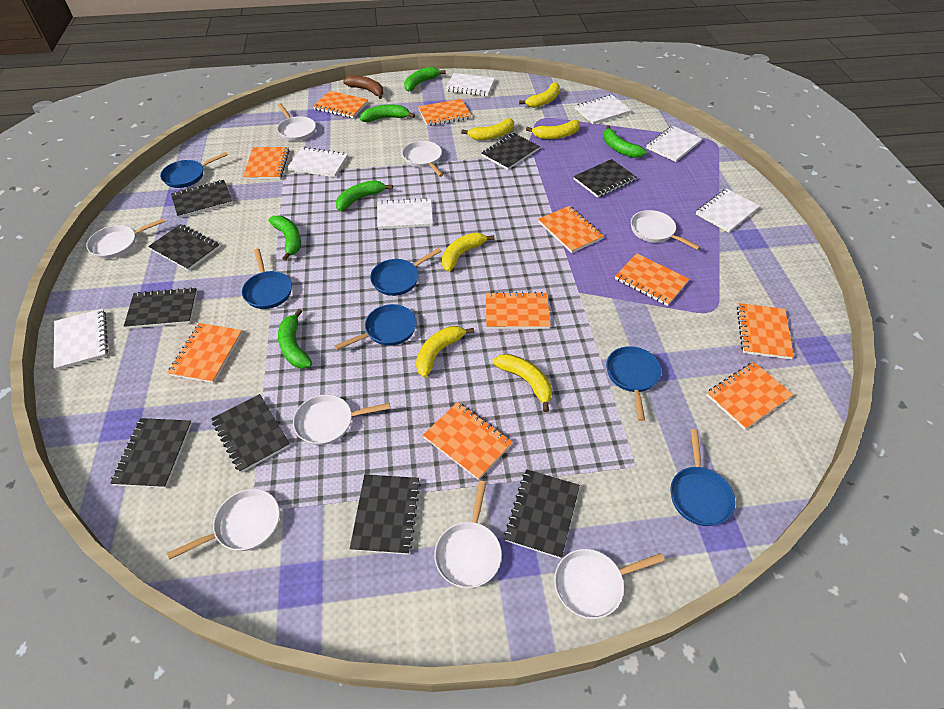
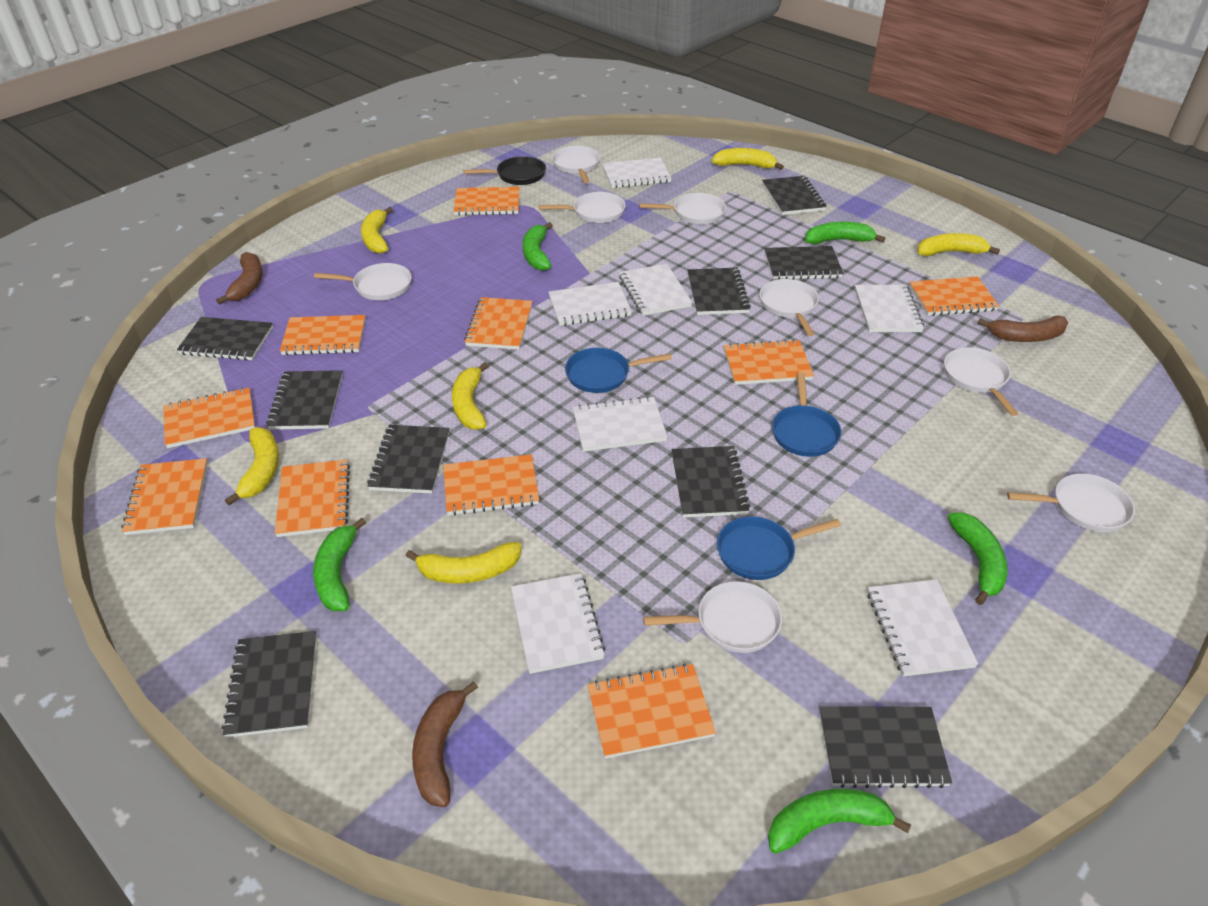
black pan: 0 -> 1
blue pan: 6 -> 3
brown banana: 1 -> 3
green banana: 6 -> 5

